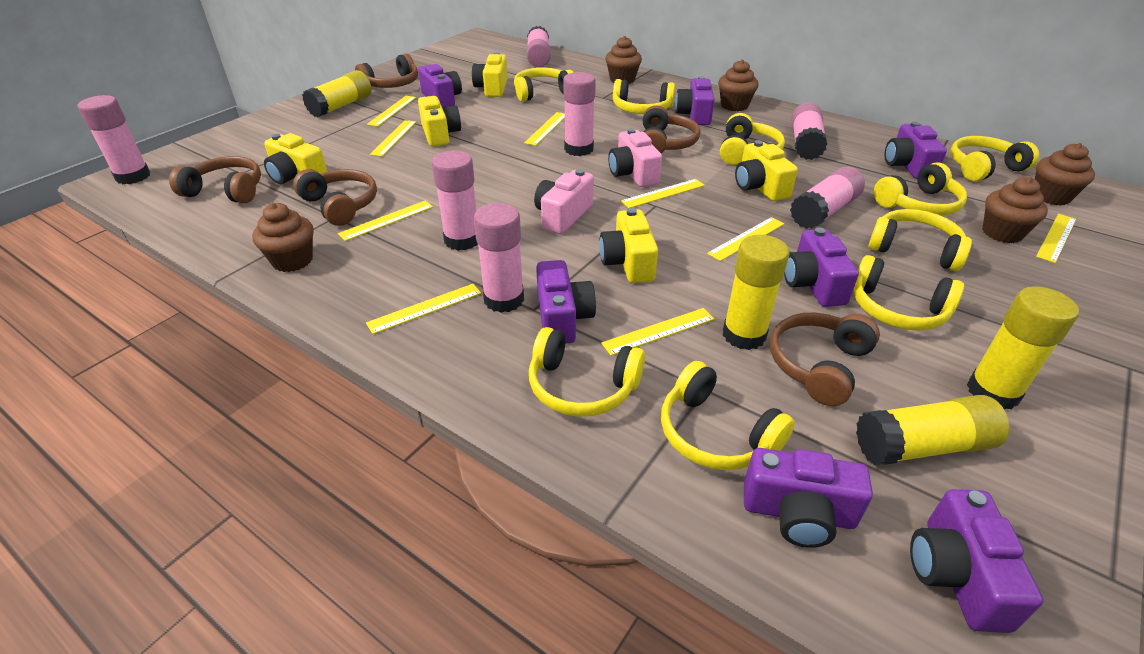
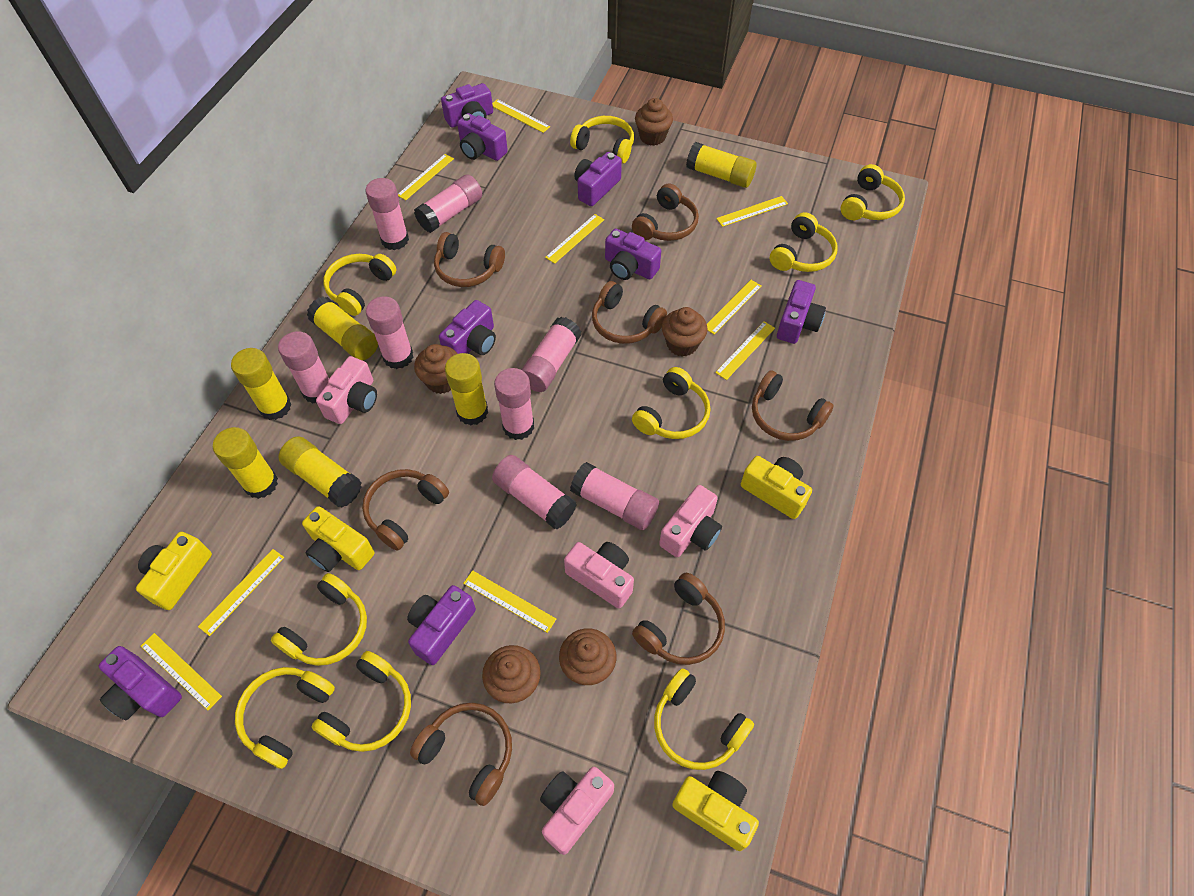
brown headphones: 5 -> 7
pink camera: 2 -> 4
pink glue stick: 7 -> 8
purple camera: 7 -> 8
yellow camera: 5 -> 4
yellow glue stick: 4 -> 6

